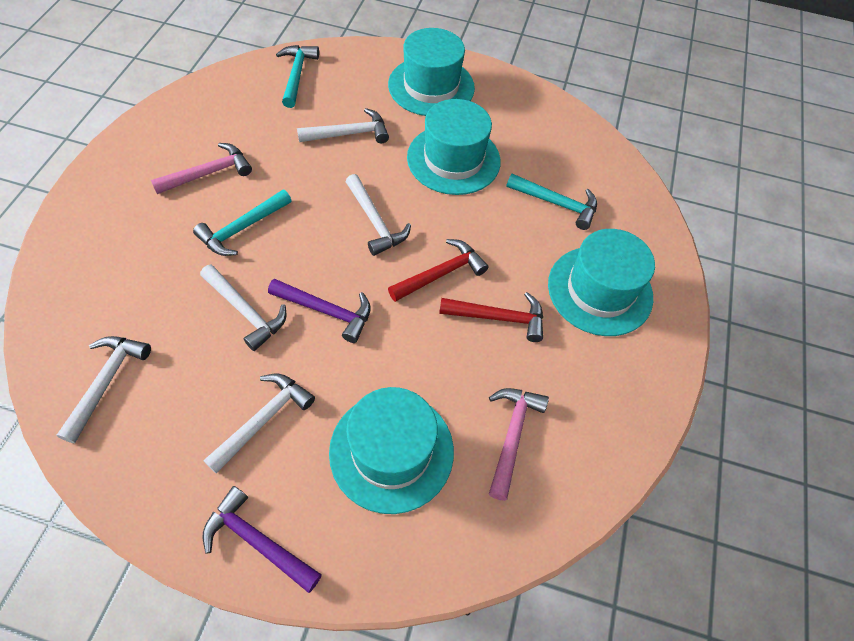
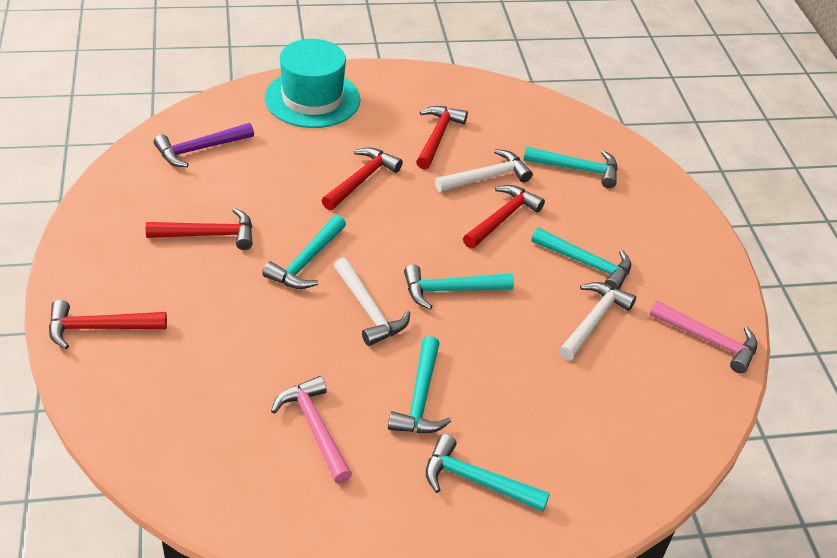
purple hammer: 2 -> 1
red hammer: 2 -> 5
turquoise hammer: 3 -> 6
turquoise hat: 4 -> 1
white hammer: 5 -> 3

